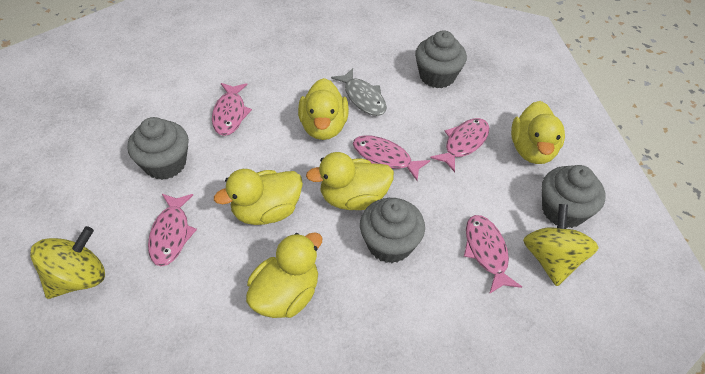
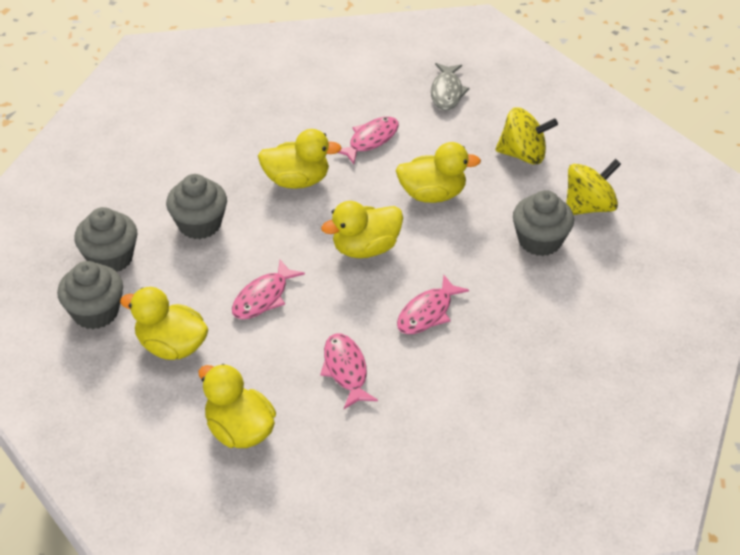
pink fish: 5 -> 4

